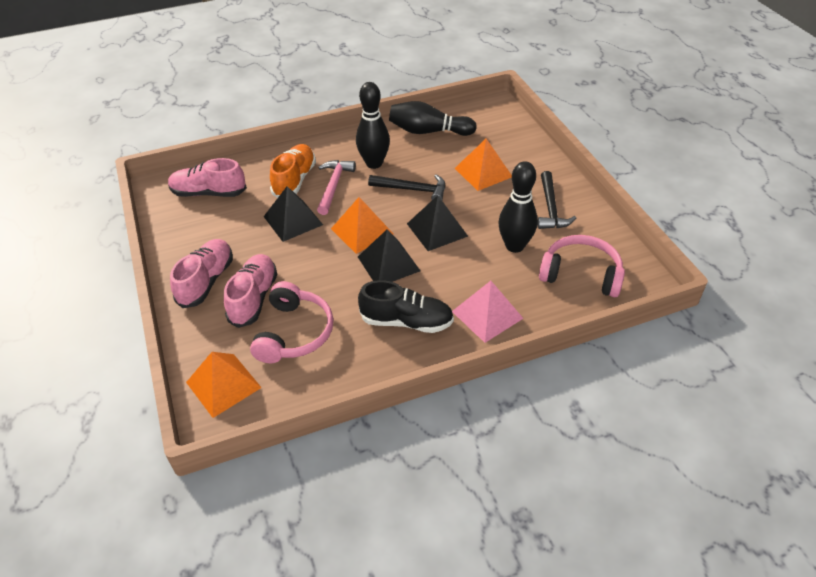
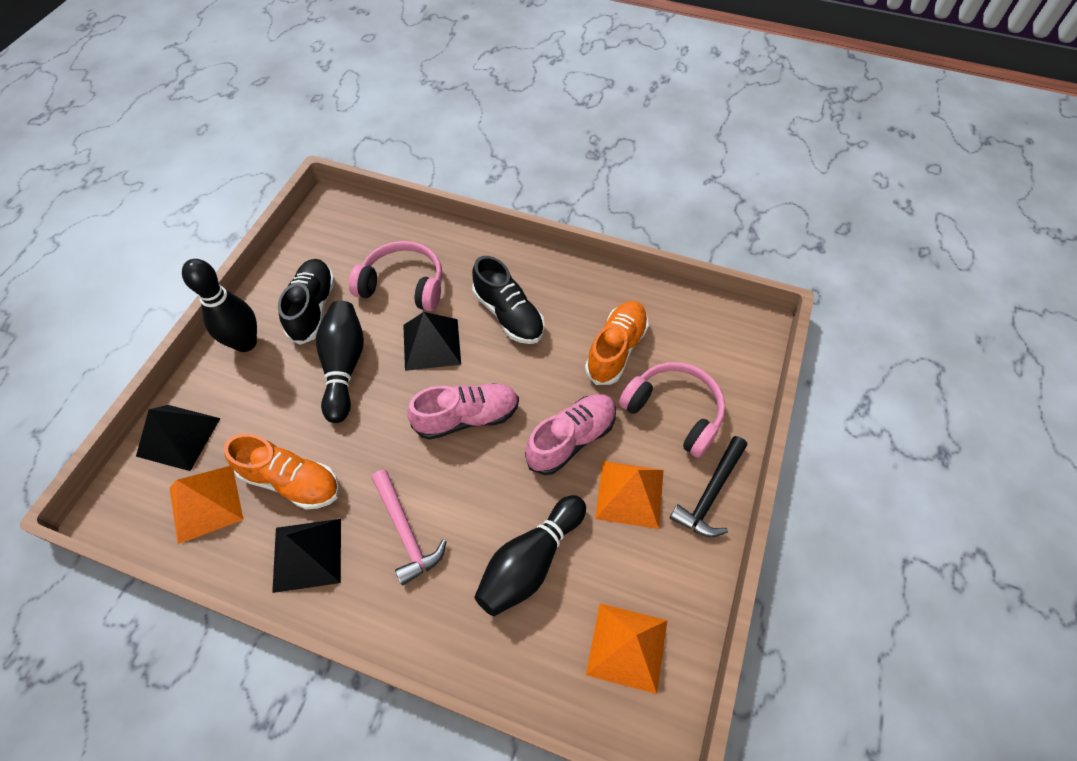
black hammer: 2 -> 1
black shoe: 1 -> 2
orange shoe: 1 -> 2
pink pyramid: 1 -> 0
pink shoe: 3 -> 2

